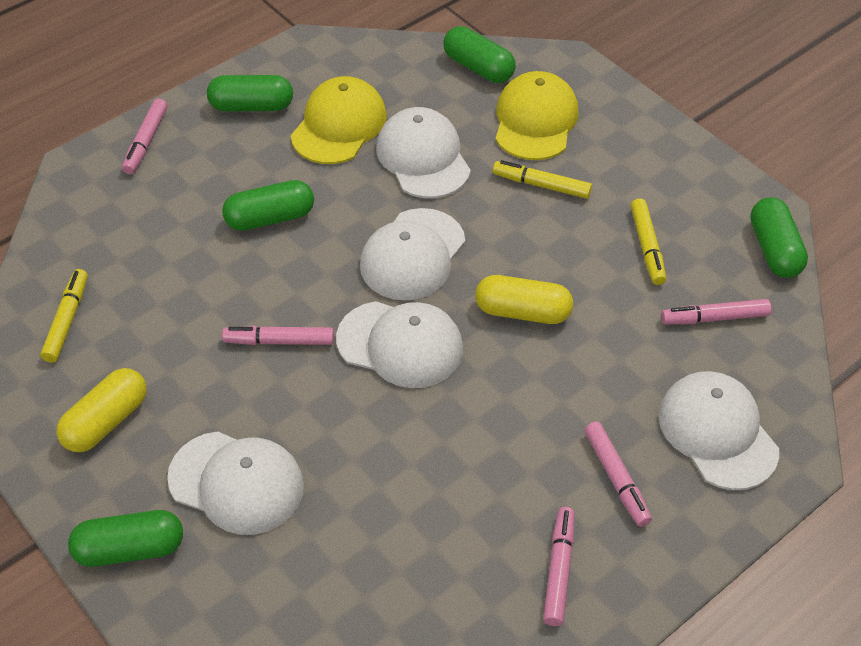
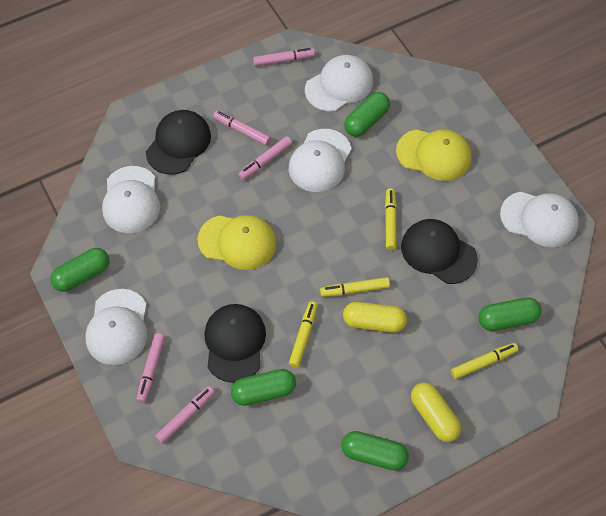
black cap: 0 -> 3
yellow marker: 3 -> 4

